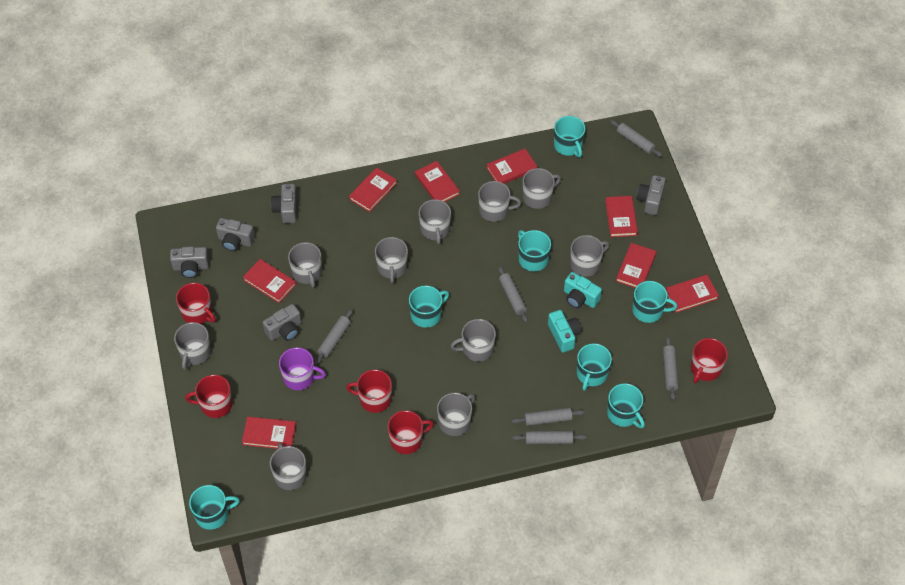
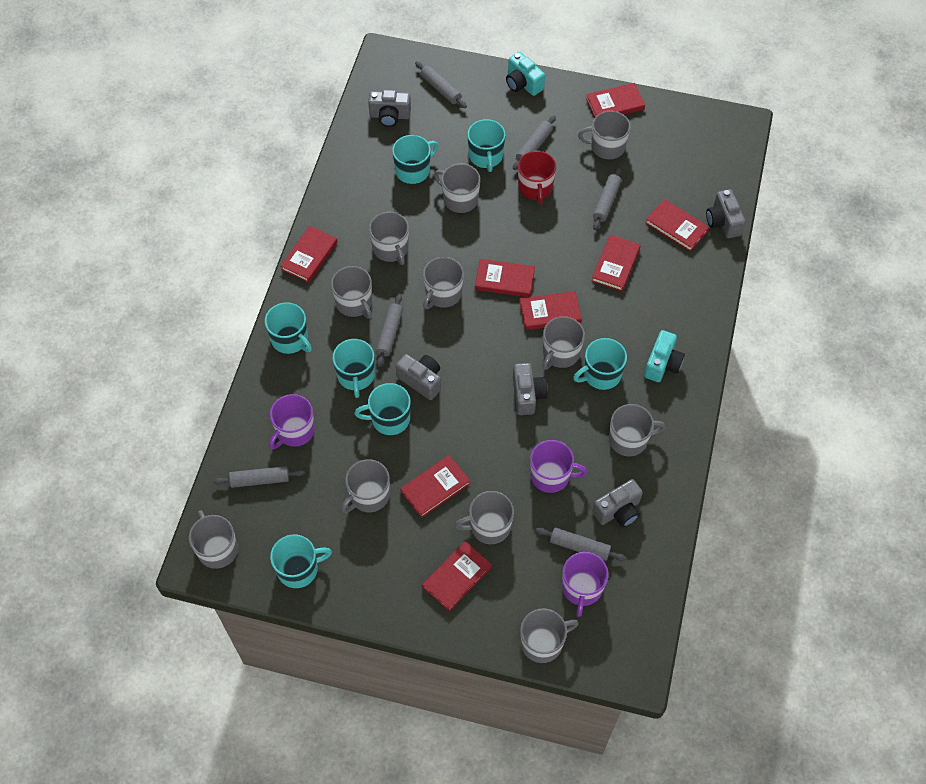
grey mug: 10 -> 11
purple mug: 1 -> 3
red mug: 5 -> 1

